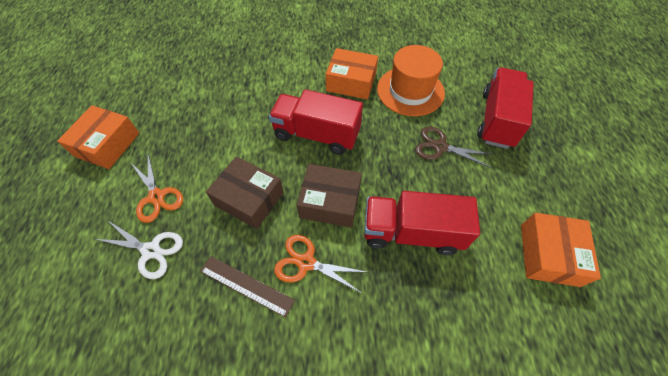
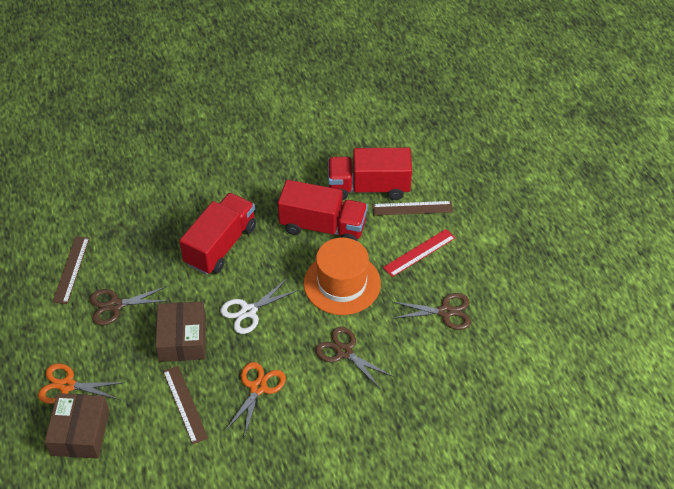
brown ruler: 1 -> 3
brown scissors: 1 -> 3
orange box: 3 -> 0
red ruler: 0 -> 1

